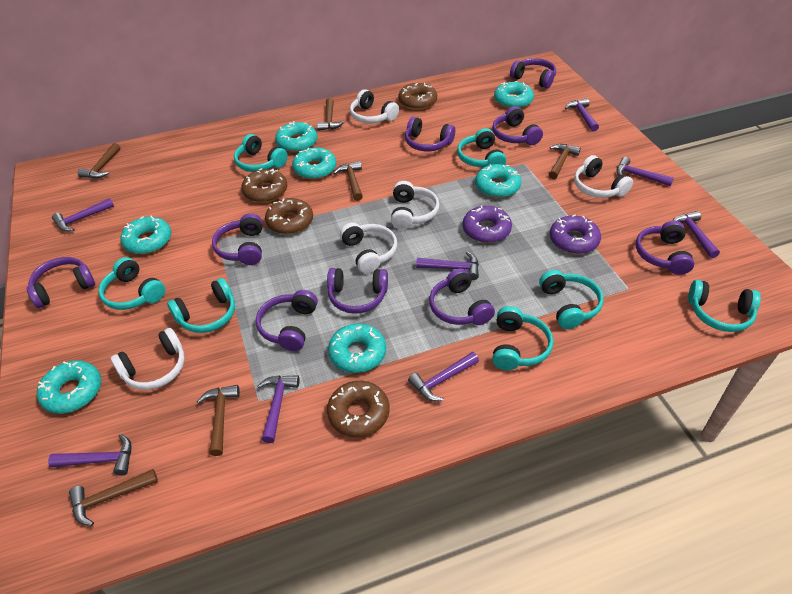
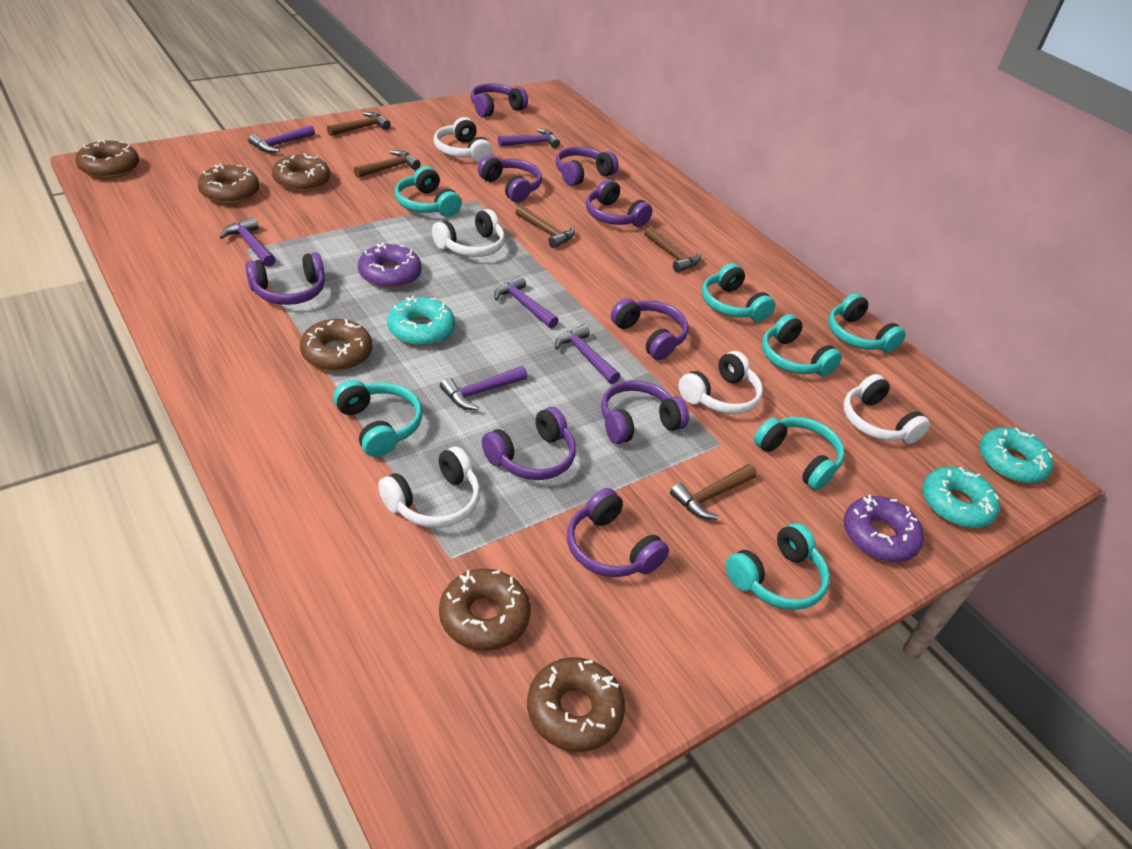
brown donut: 4 -> 6
brown hammer: 6 -> 5
purple hammer: 8 -> 6
turquoise donut: 7 -> 3

